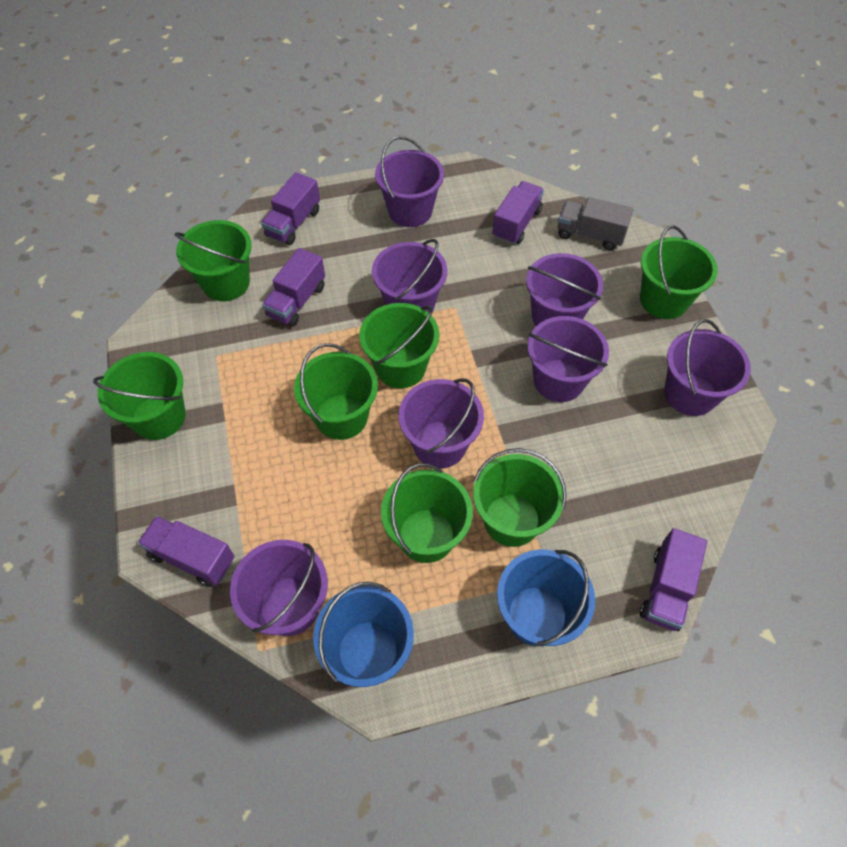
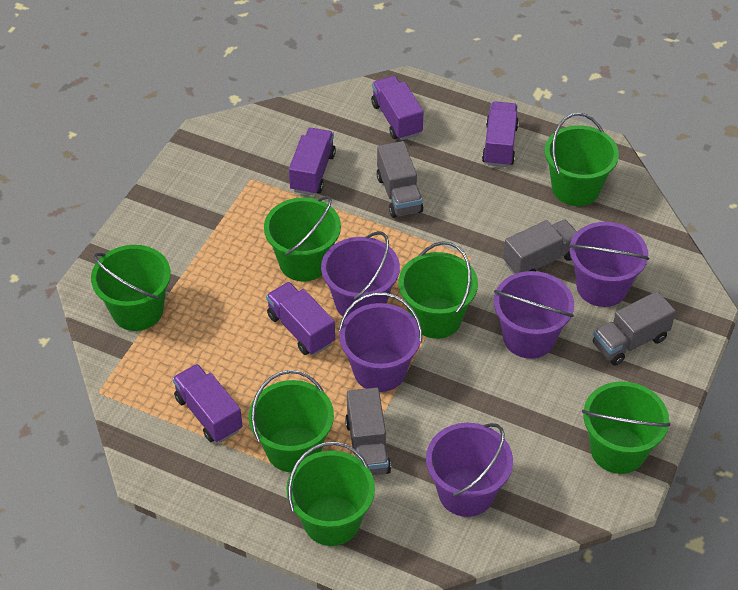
blue bucket: 2 -> 0
grey truck: 1 -> 4
purple bucket: 7 -> 5

